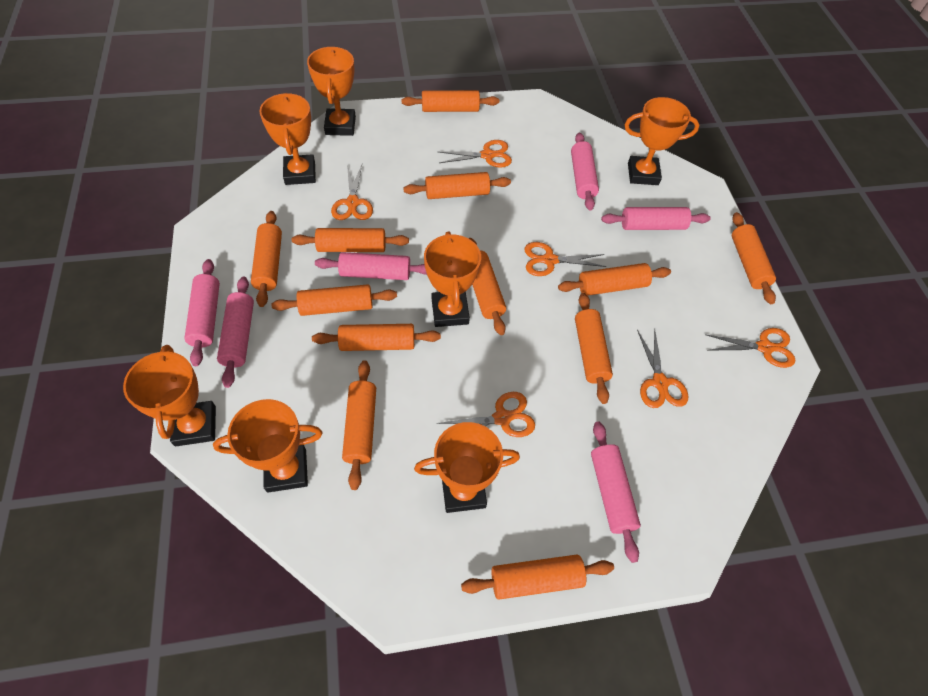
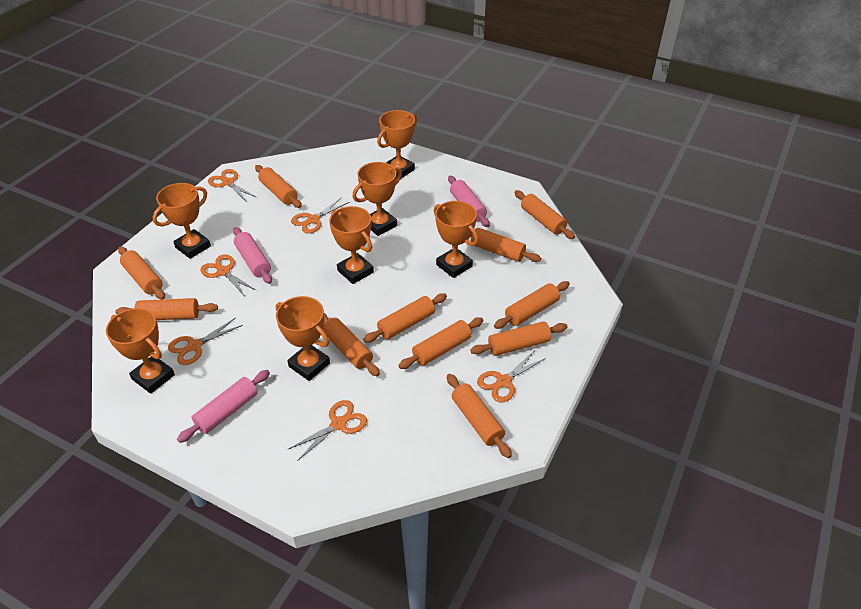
orange rolling pin: 12 -> 11
pink rolling pin: 6 -> 3

